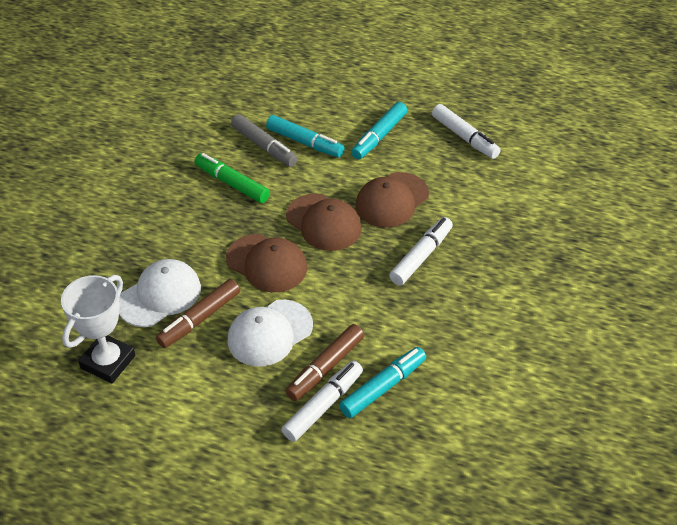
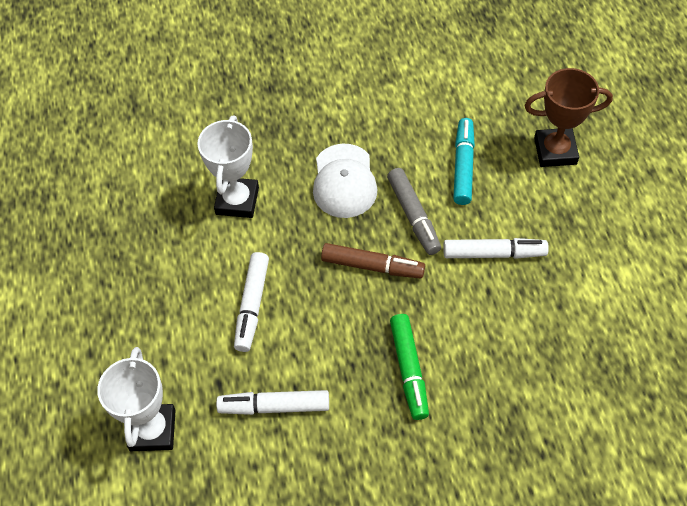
brown cap: 3 -> 0
brown marker: 2 -> 1
brown trophy: 0 -> 1
turquoise marker: 3 -> 1
white cap: 2 -> 1
white trophy: 1 -> 2

